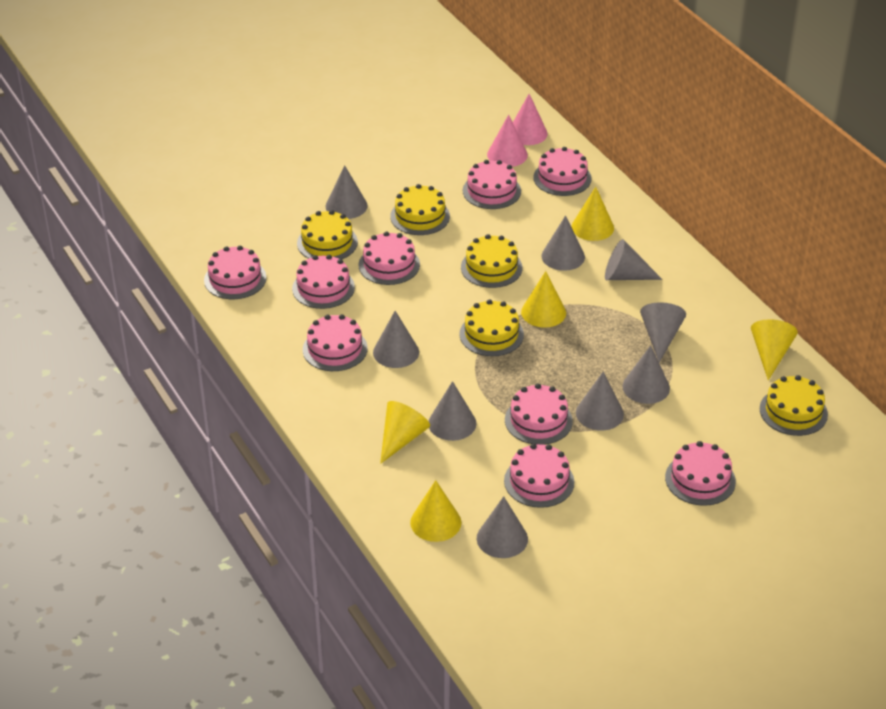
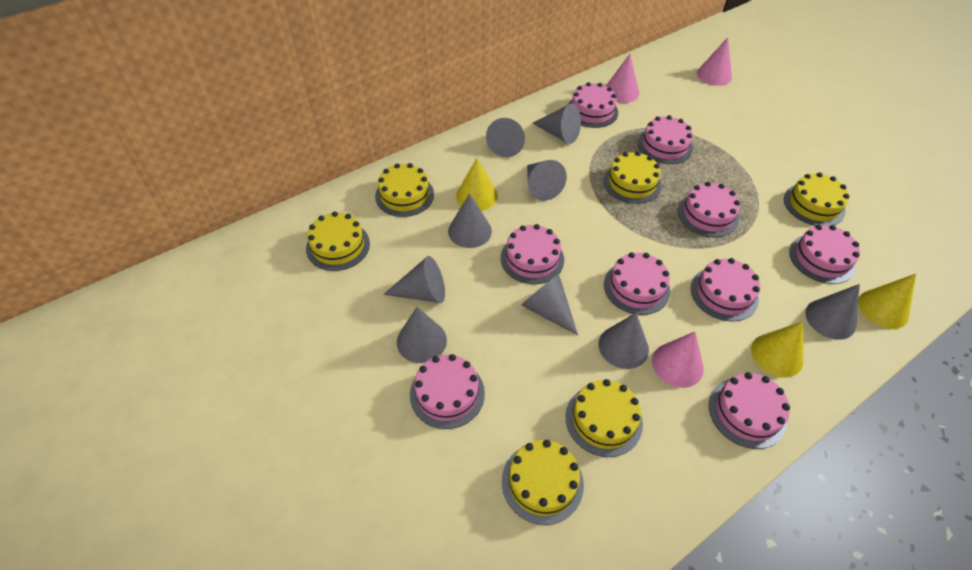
pink cone: 2 -> 3
yellow cake: 5 -> 6
yellow cone: 5 -> 3

